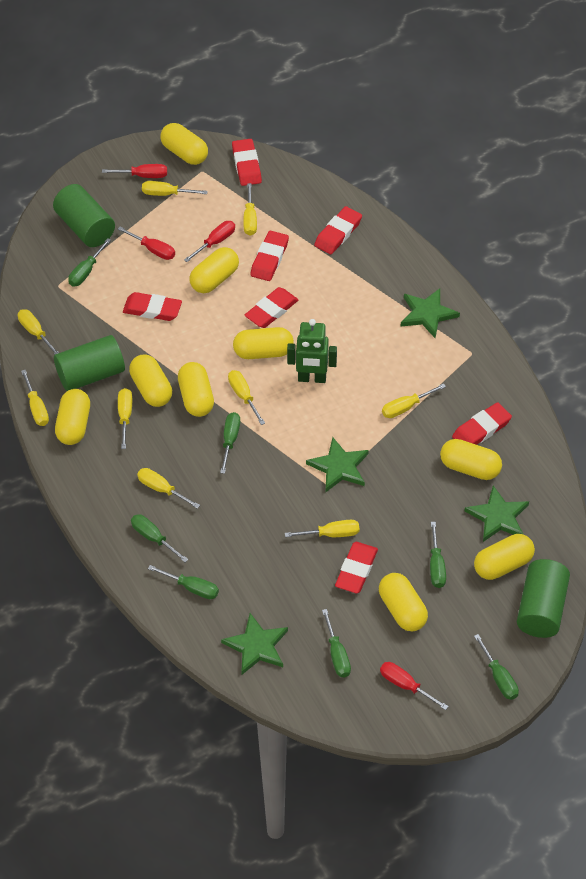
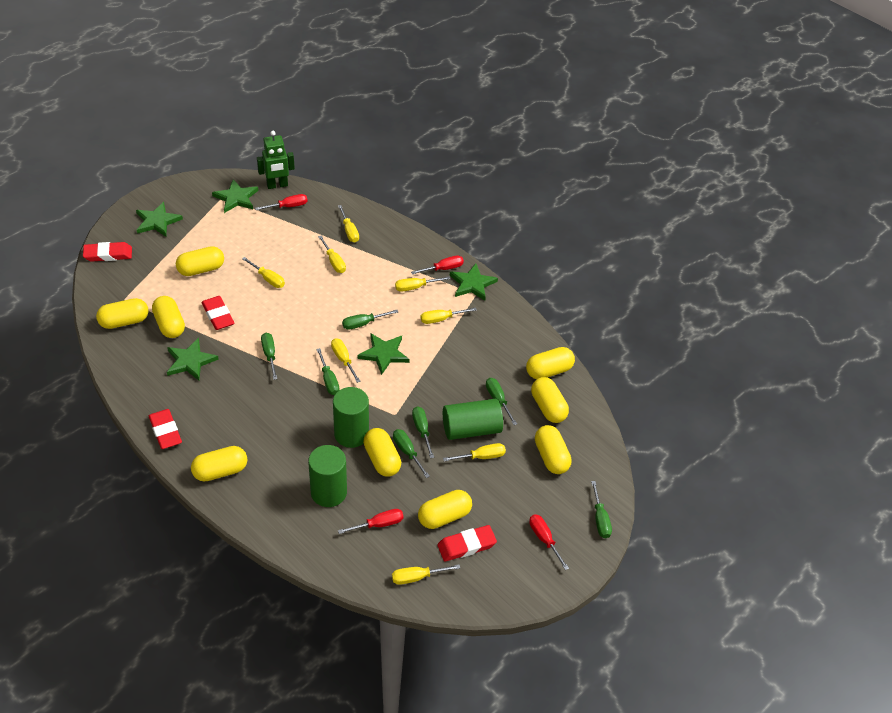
green star: 4 -> 5
red eraser: 7 -> 4
yellow screwdriver: 9 -> 8

